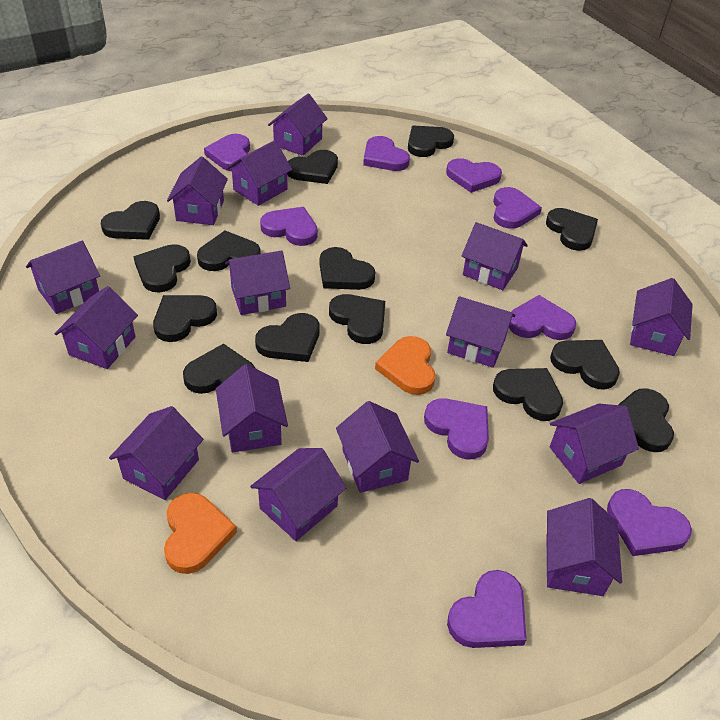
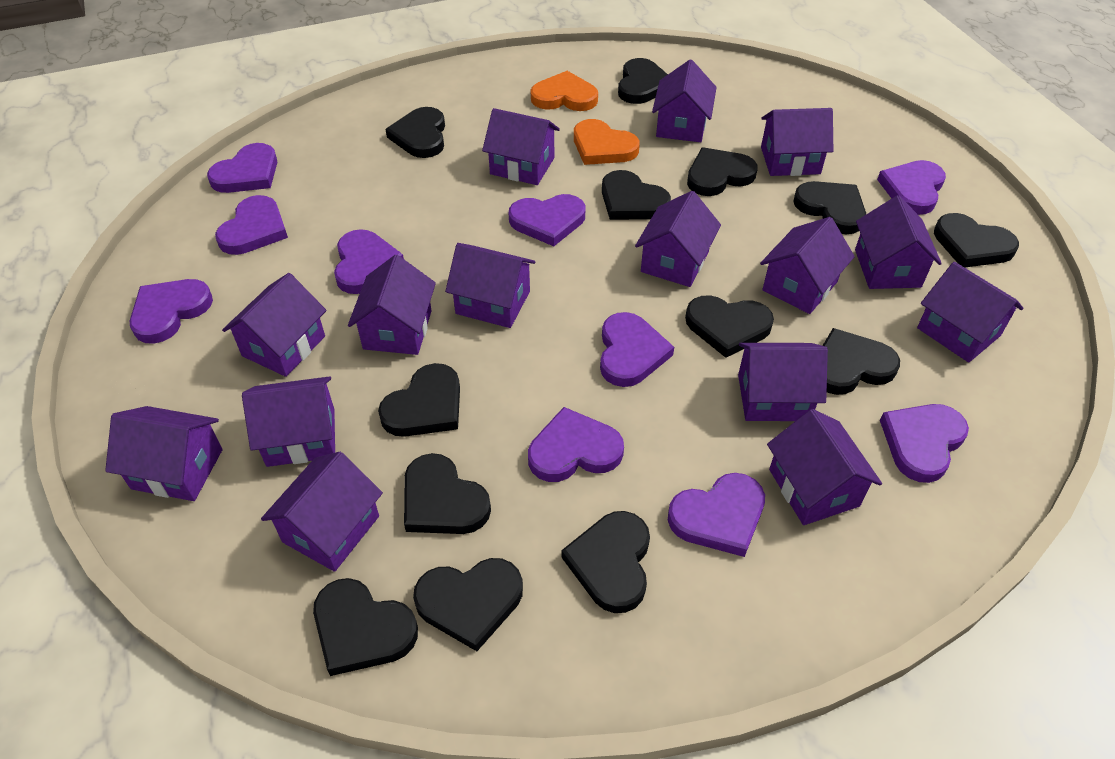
black heart: 14 -> 13
purple heart: 9 -> 10

